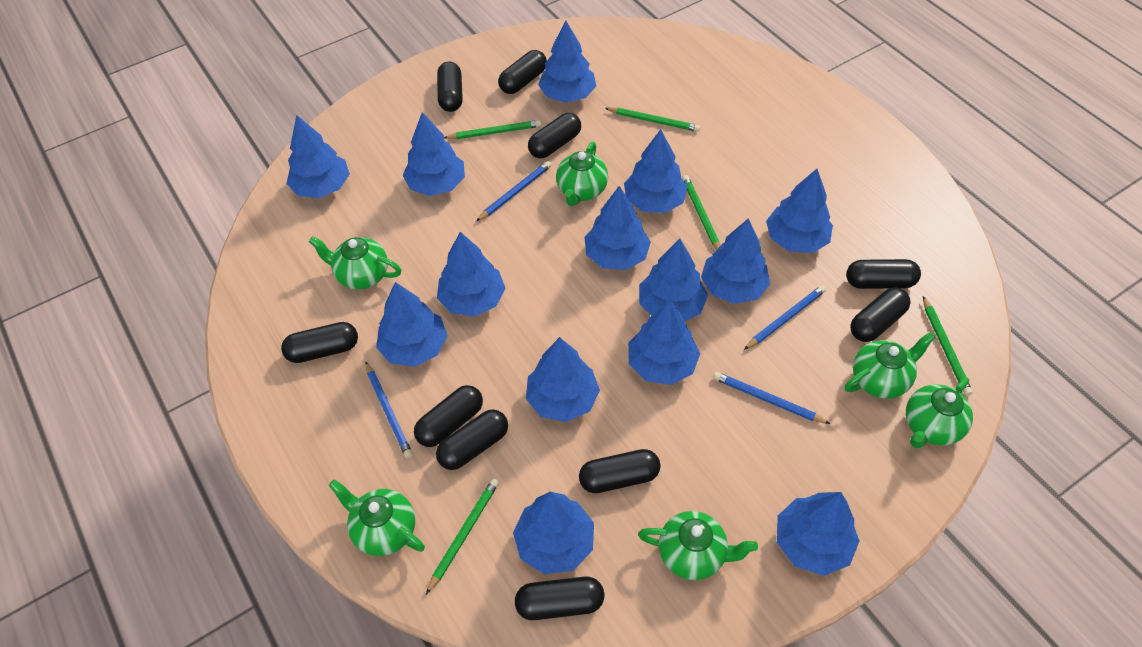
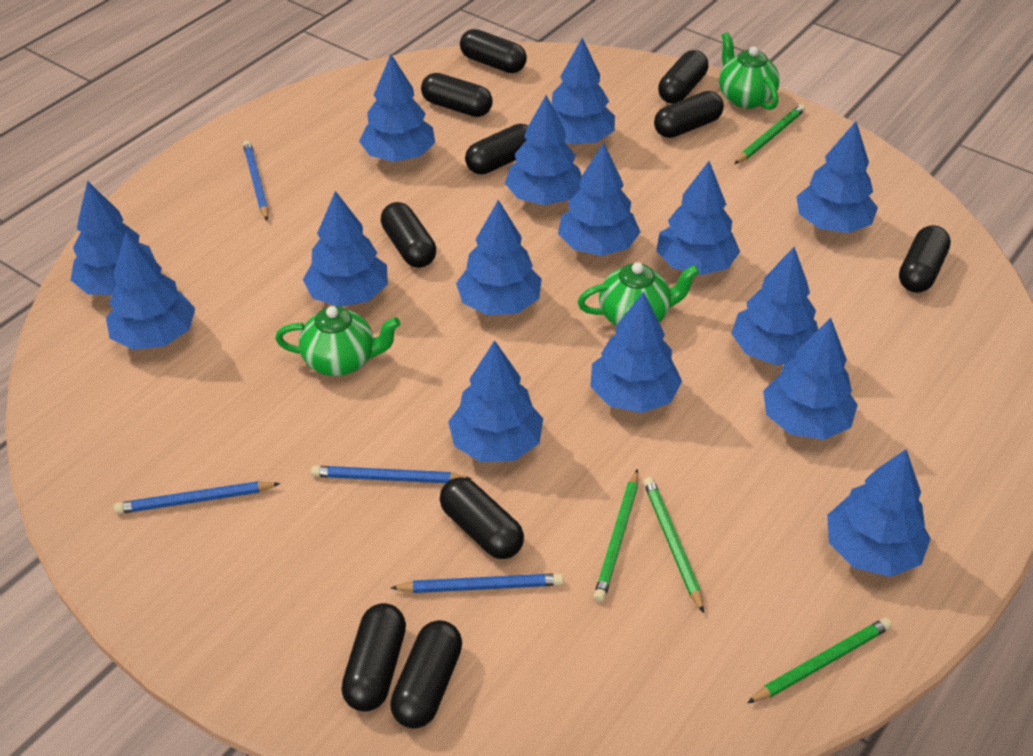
blue tree: 14 -> 15
green pencil: 5 -> 4
green teapot: 6 -> 3

